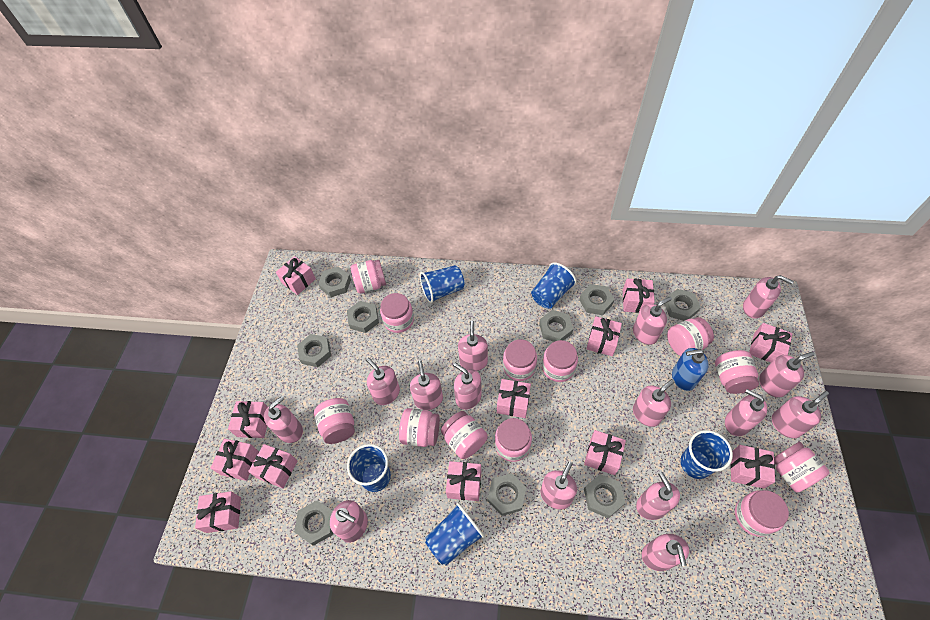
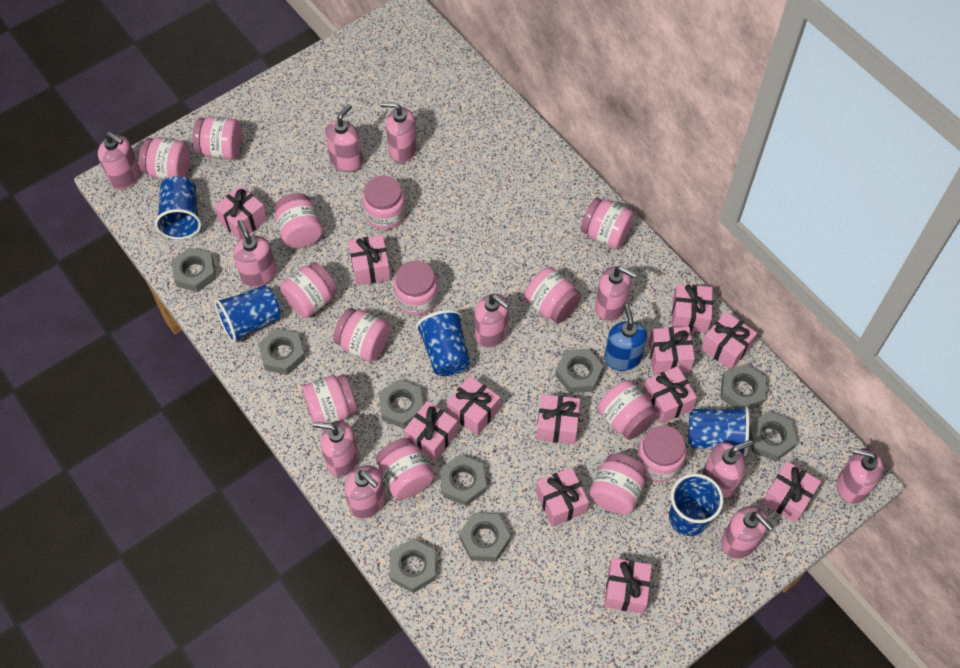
pink jar: 12 -> 14
pink soap dispenser: 15 -> 11

